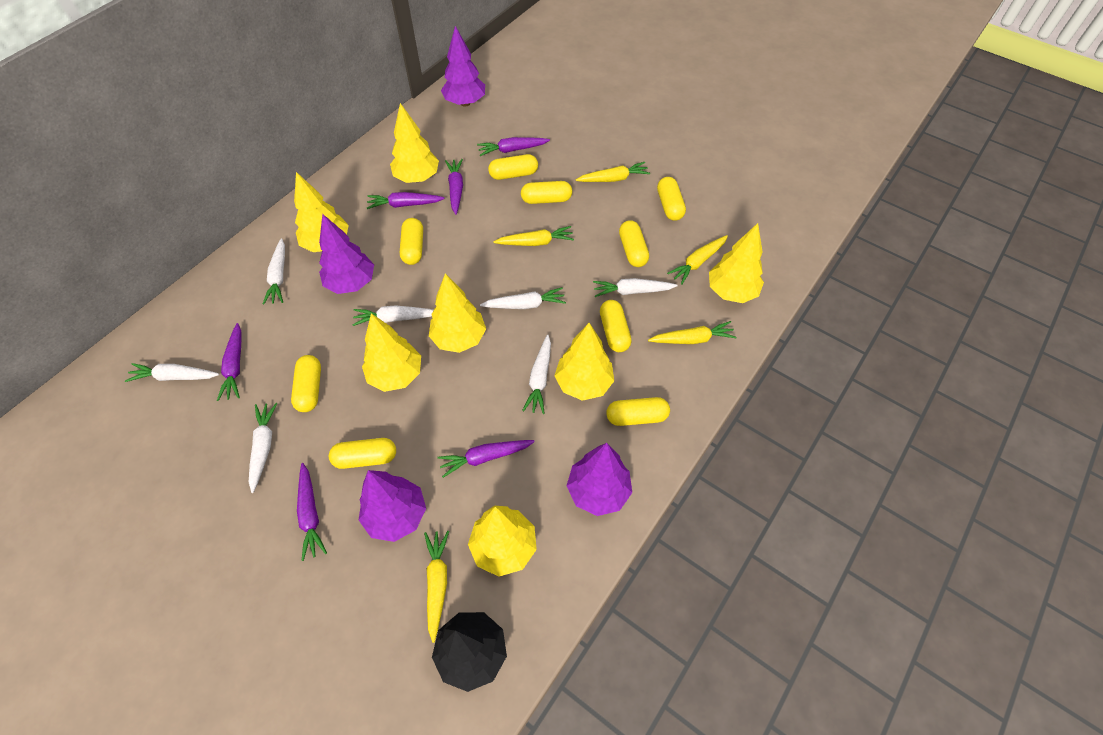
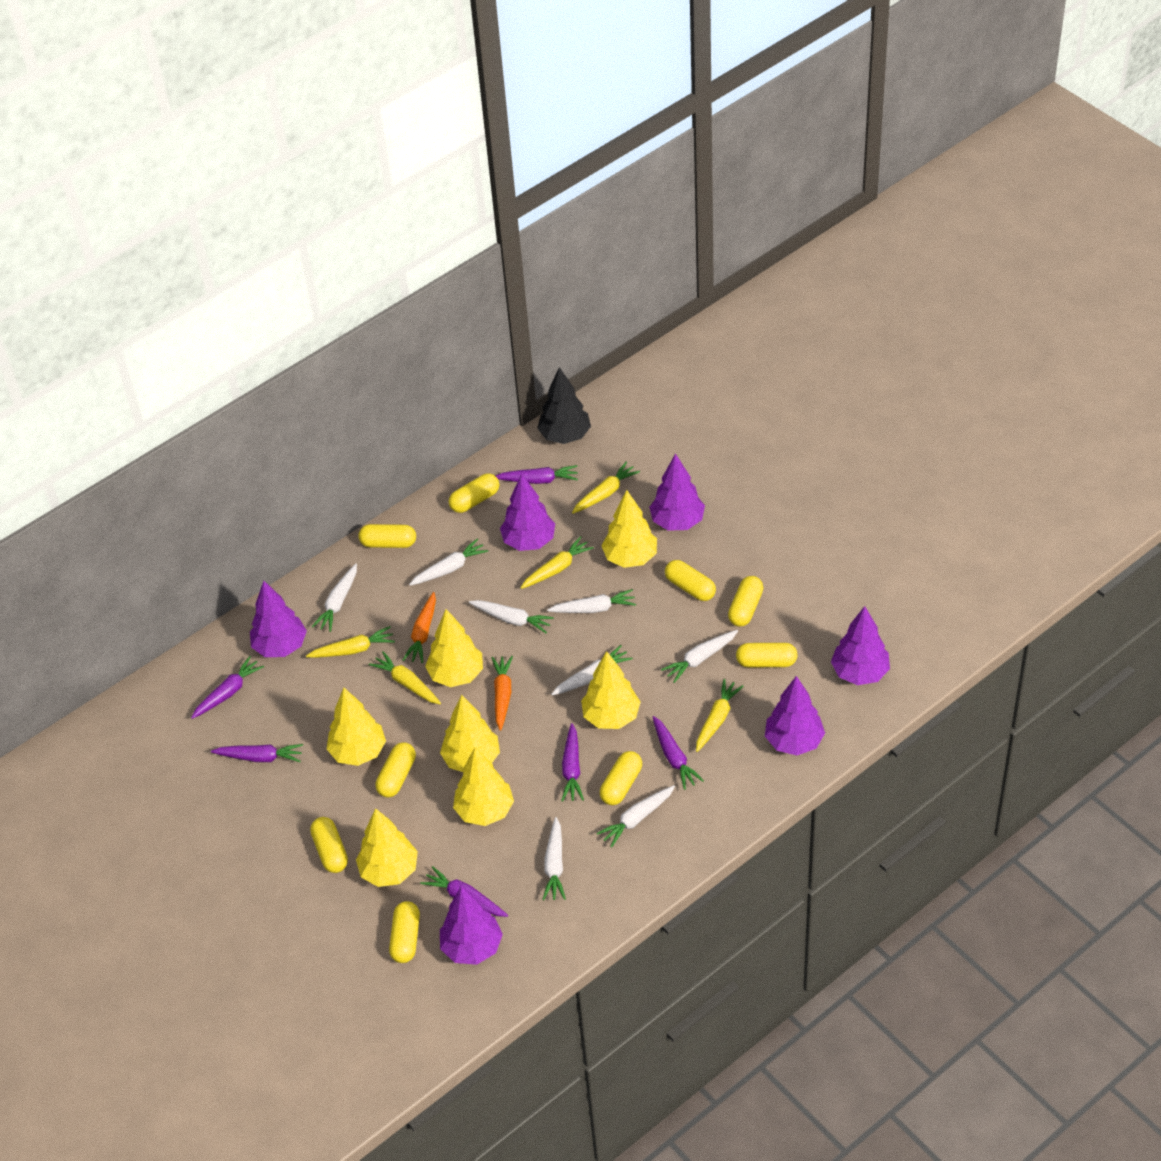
orange carrot: 0 -> 2
purple tree: 4 -> 6
white carrot: 7 -> 8

